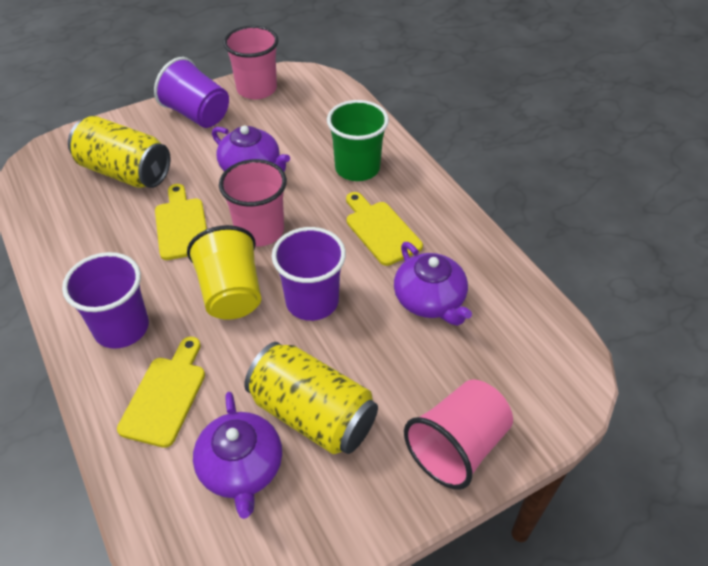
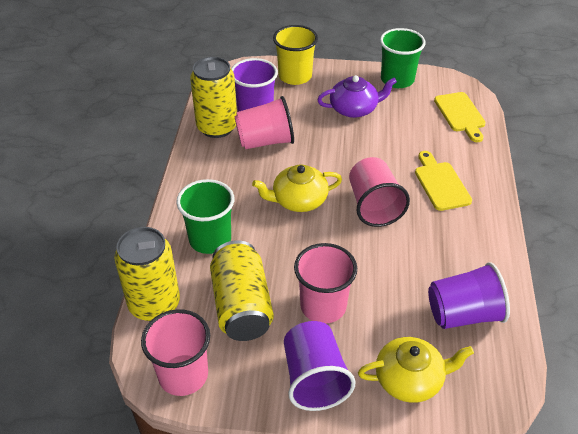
green cup: 1 -> 2
pink cup: 3 -> 4
purple teapot: 3 -> 1
yellow can: 2 -> 3
yellow cutting board: 3 -> 2
yellow teapot: 0 -> 2

